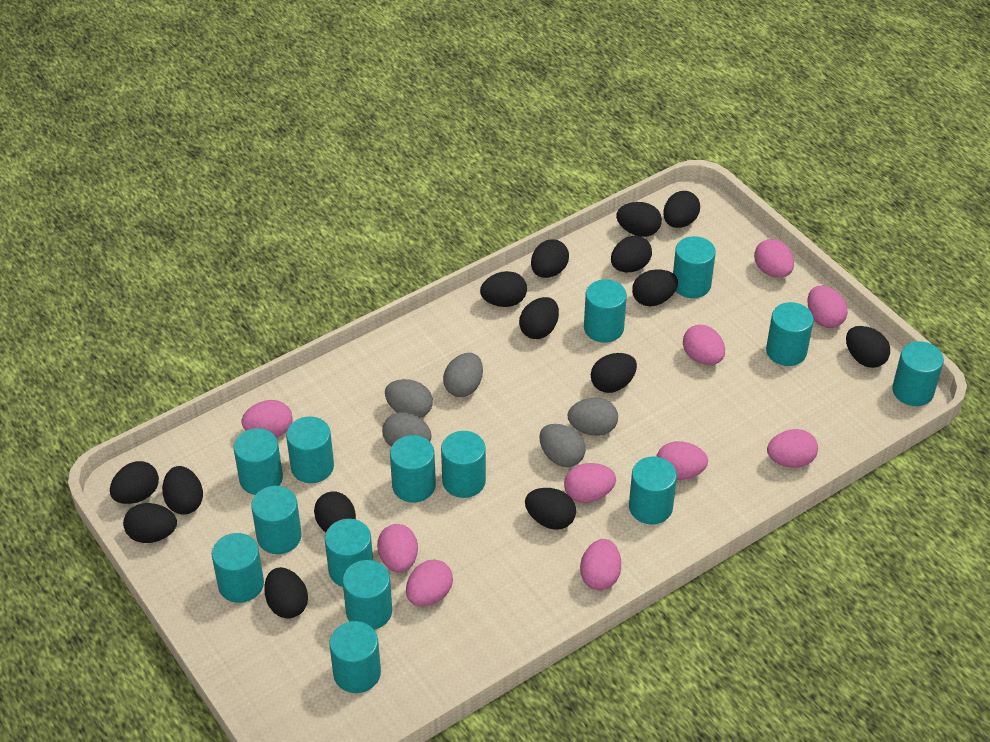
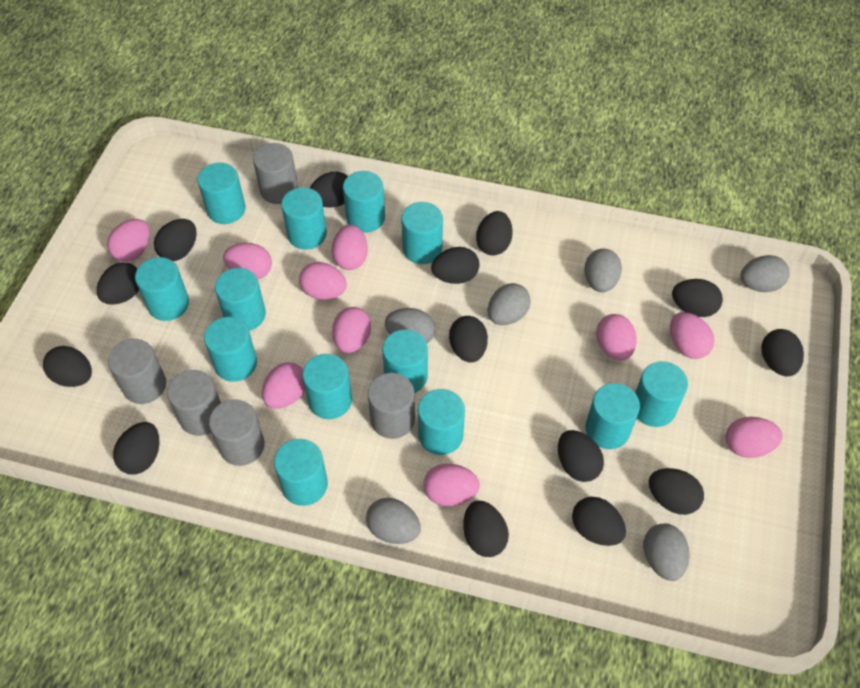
black egg: 15 -> 14
grey cylinder: 0 -> 5
grey egg: 5 -> 6
turquoise cylinder: 14 -> 13

